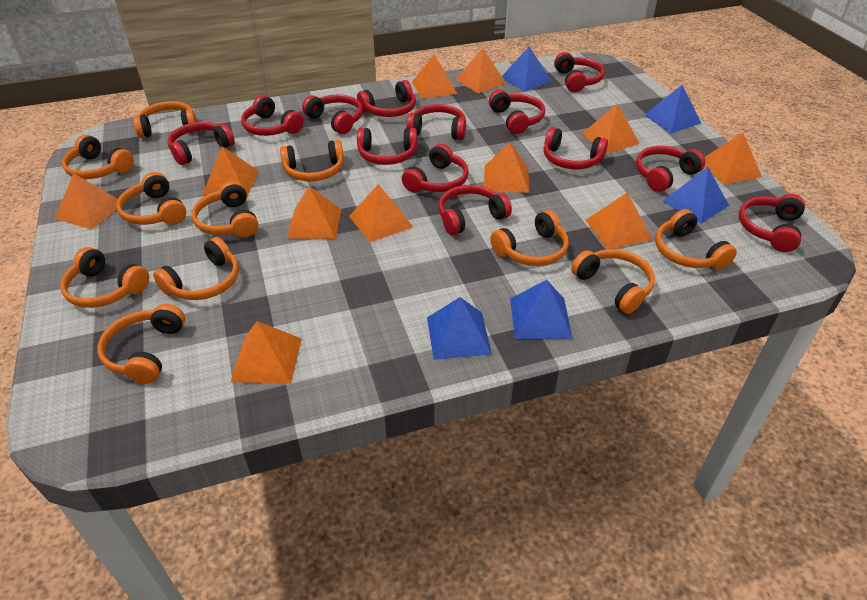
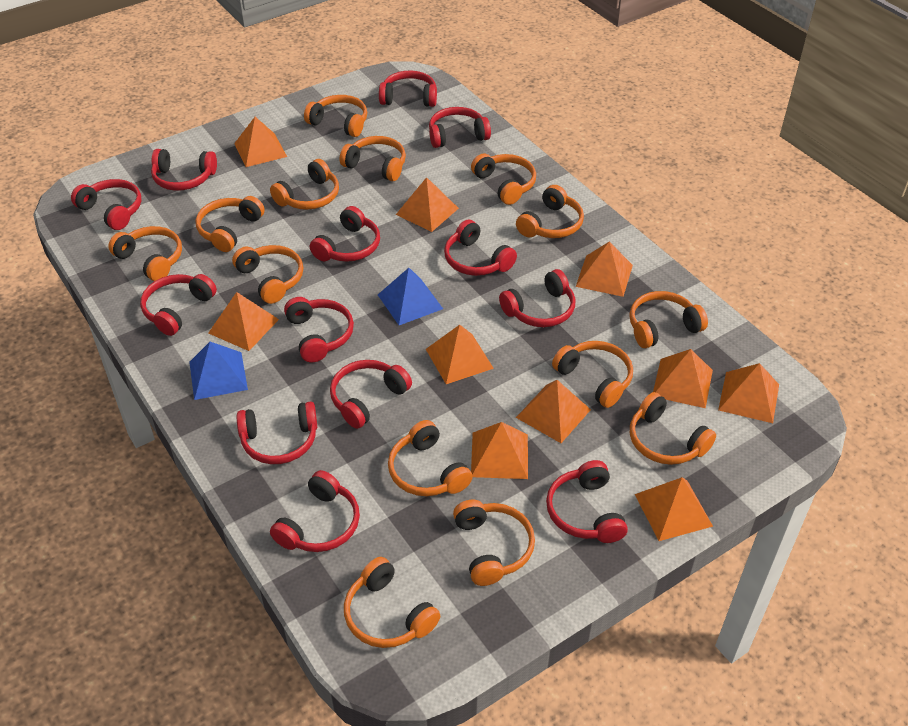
blue pyramid: 5 -> 2
orange headphones: 11 -> 14
orange pyramid: 11 -> 10

